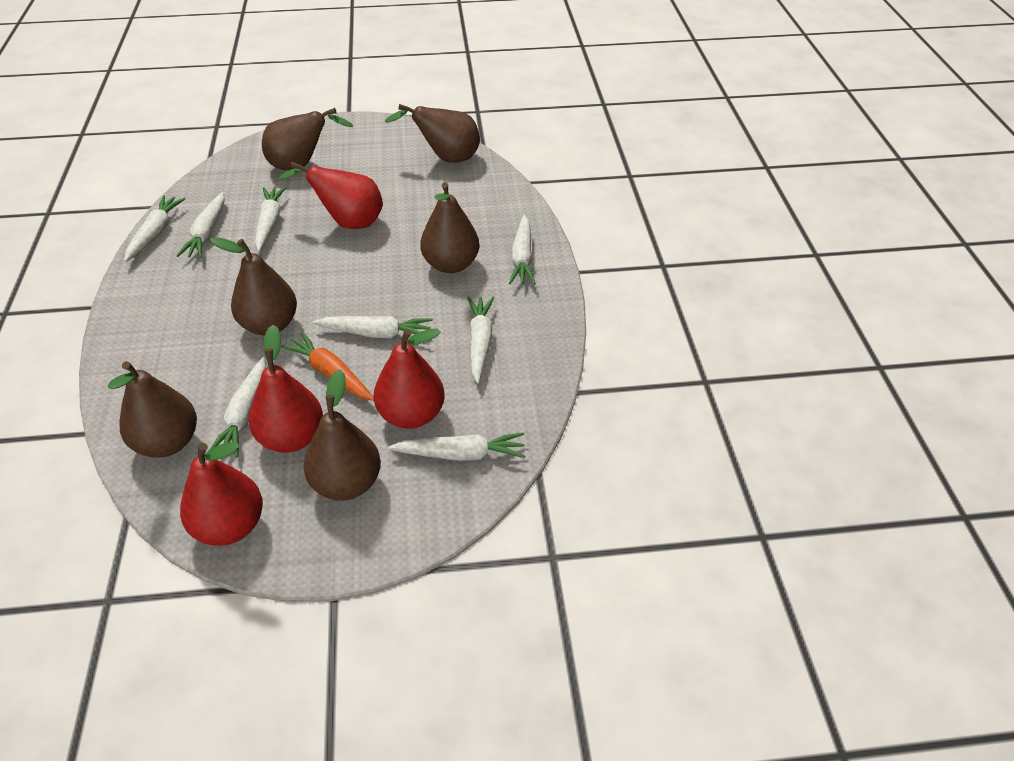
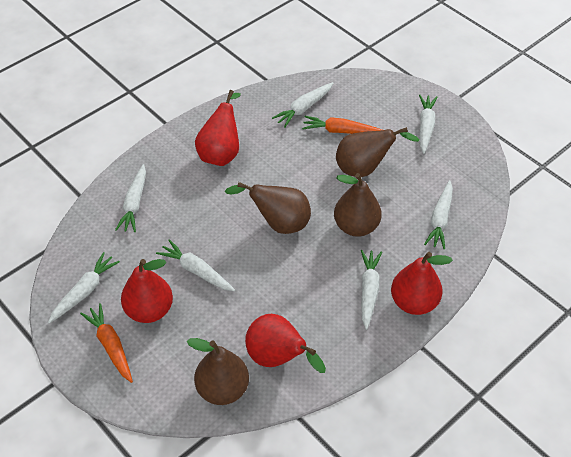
brown pear: 6 -> 4
orange carrot: 1 -> 2
white carrot: 8 -> 7

